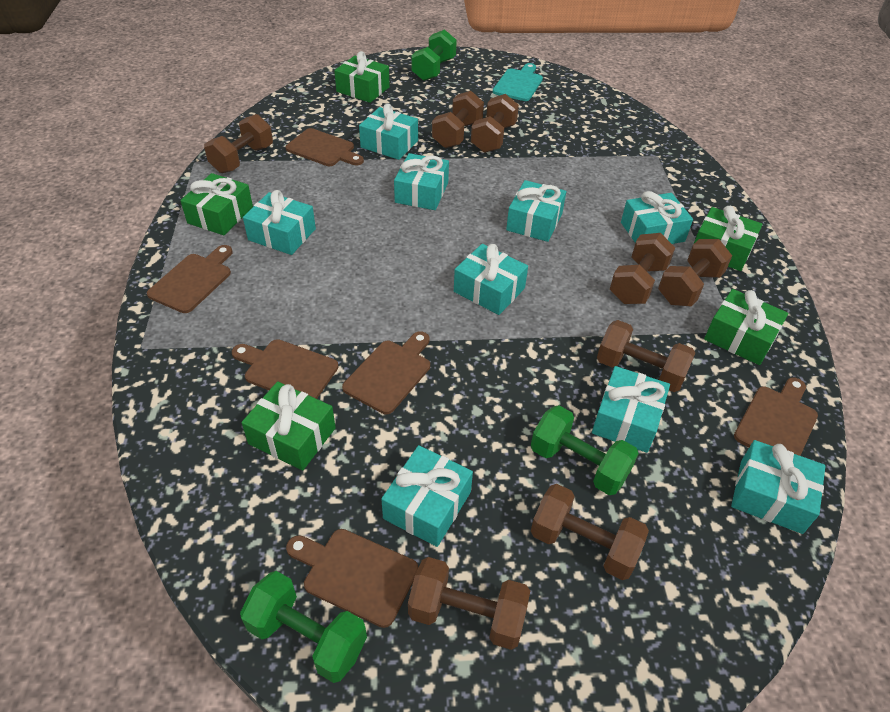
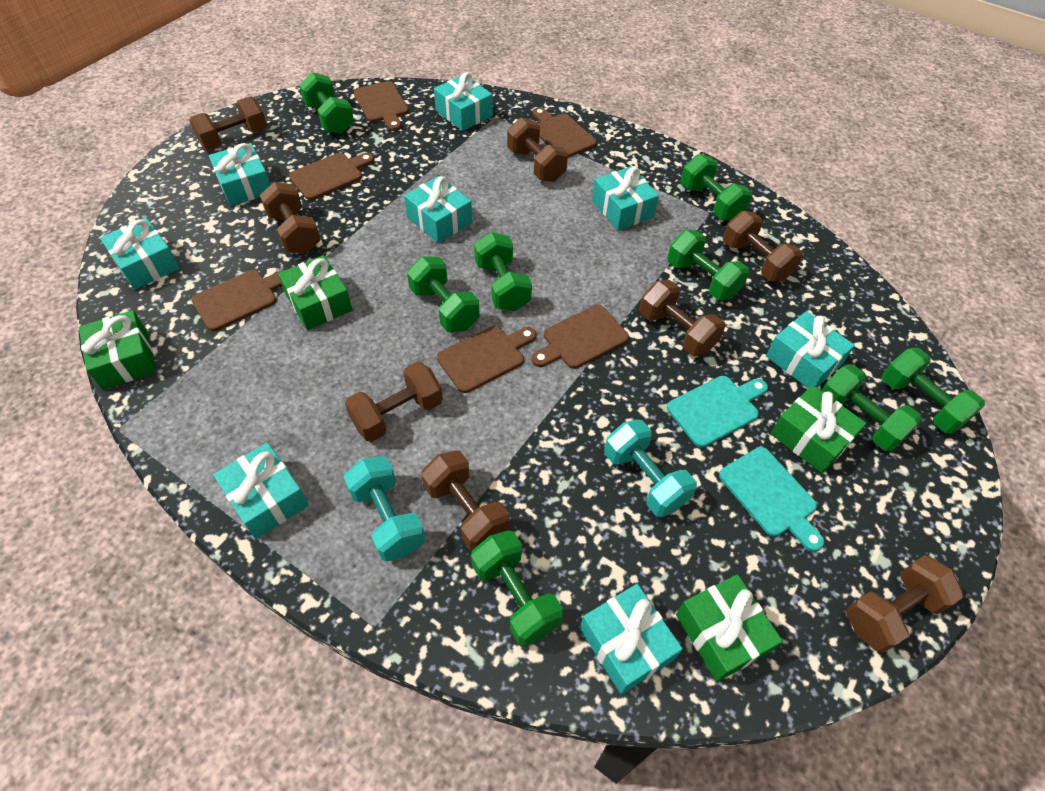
green dumbbell: 3 -> 8
green gift: 5 -> 4
turquoise cutting board: 1 -> 2
turquoise dumbbell: 0 -> 2
turquoise gift: 9 -> 8

